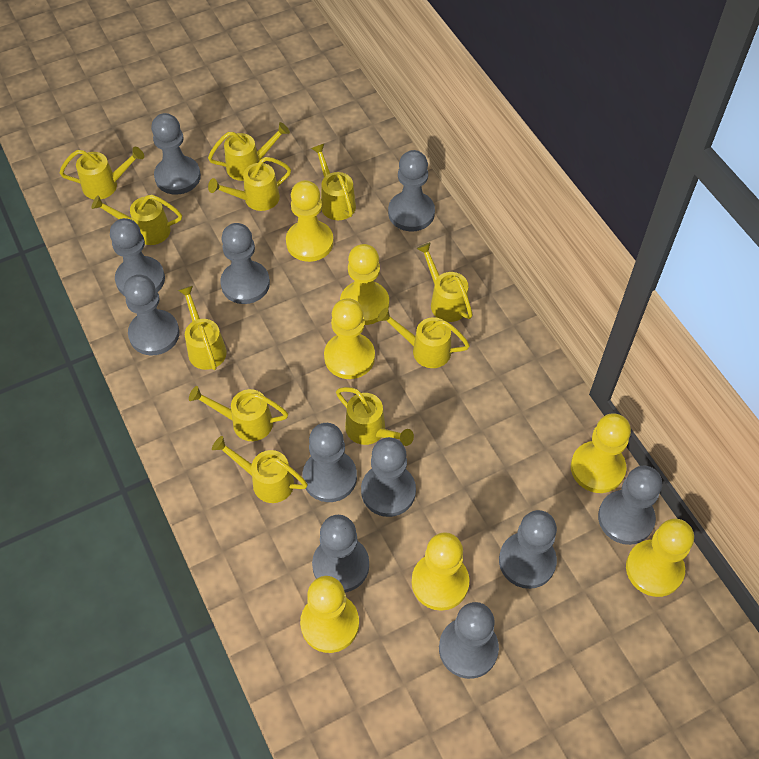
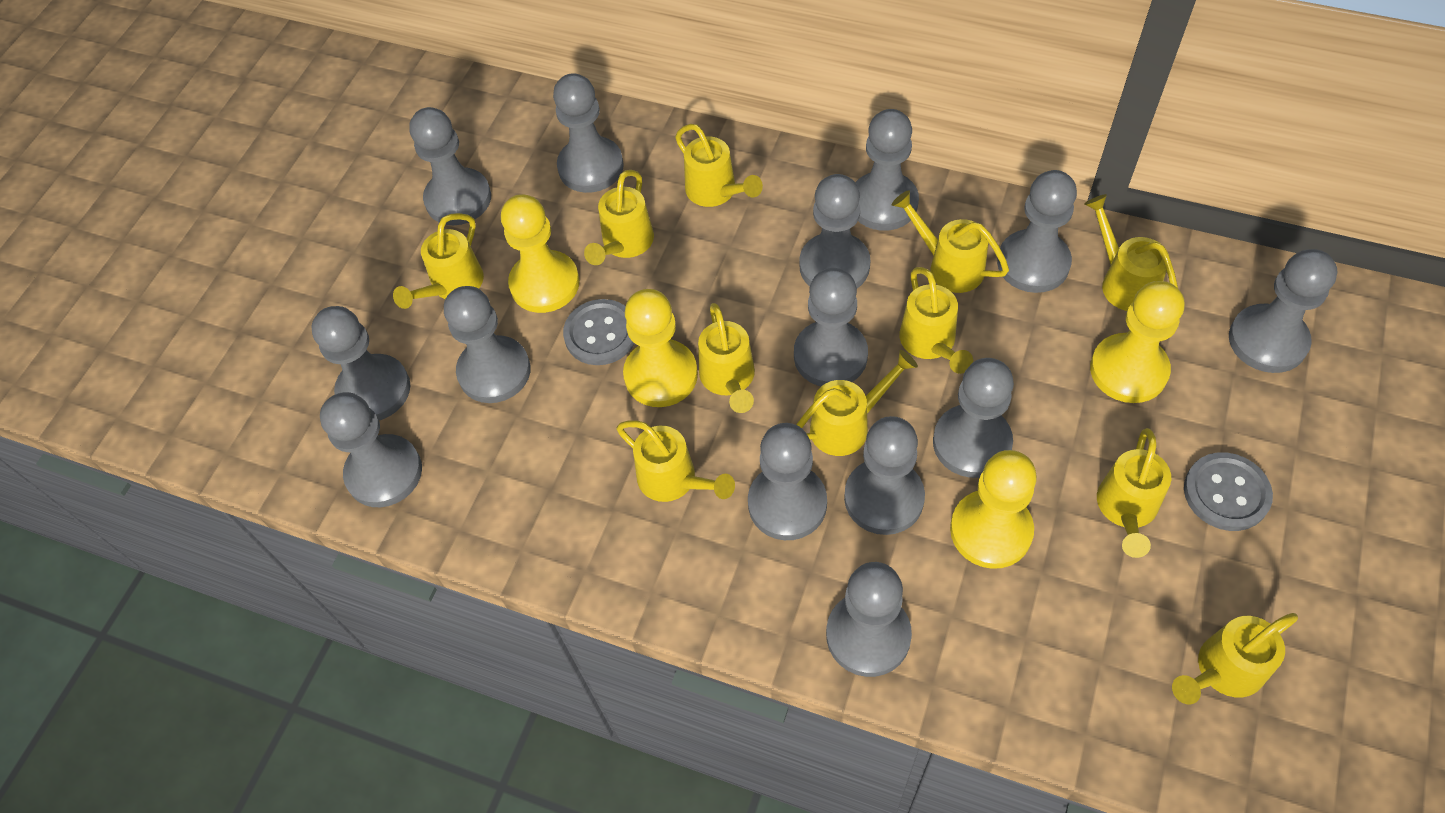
grey button: 0 -> 2
grey pawn: 11 -> 14
yellow pawn: 7 -> 4

